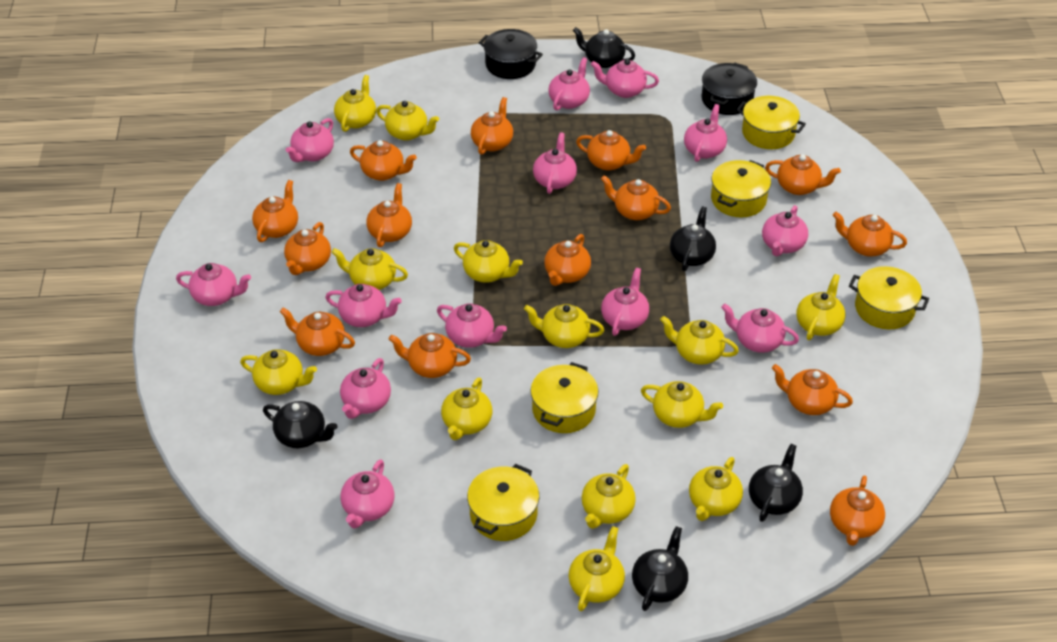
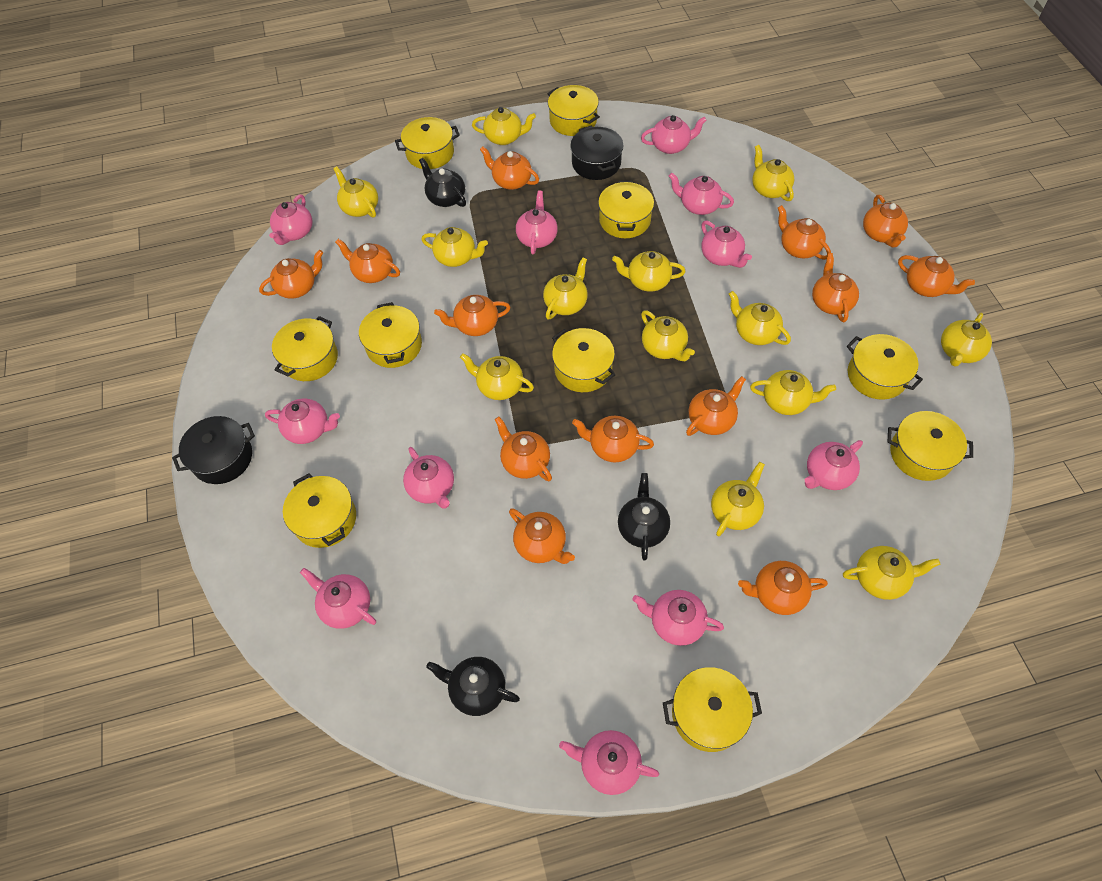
black teapot: 5 -> 3
orange teapot: 14 -> 13
pink teapot: 13 -> 11
yellow pot: 5 -> 10

